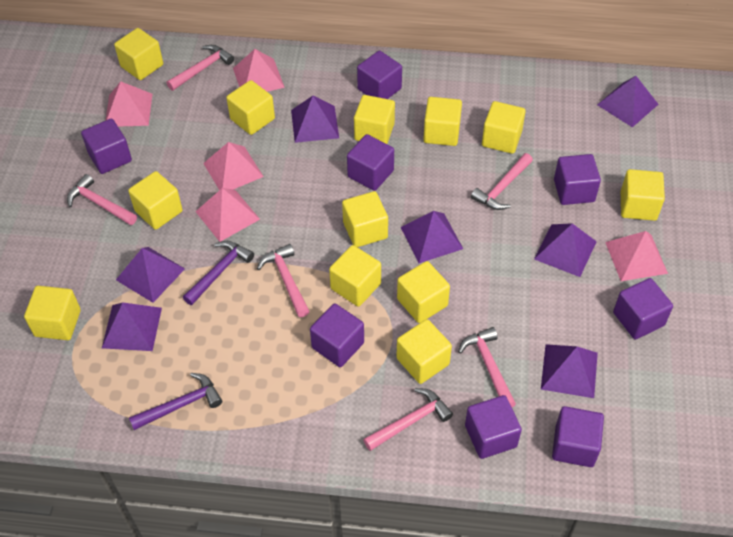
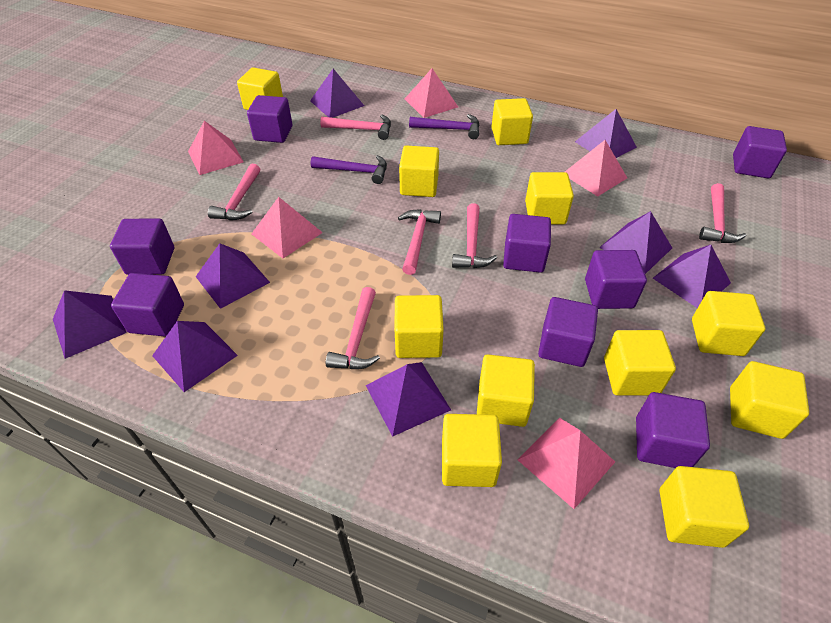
purple pyramid: 7 -> 8
yellow cube: 12 -> 11

